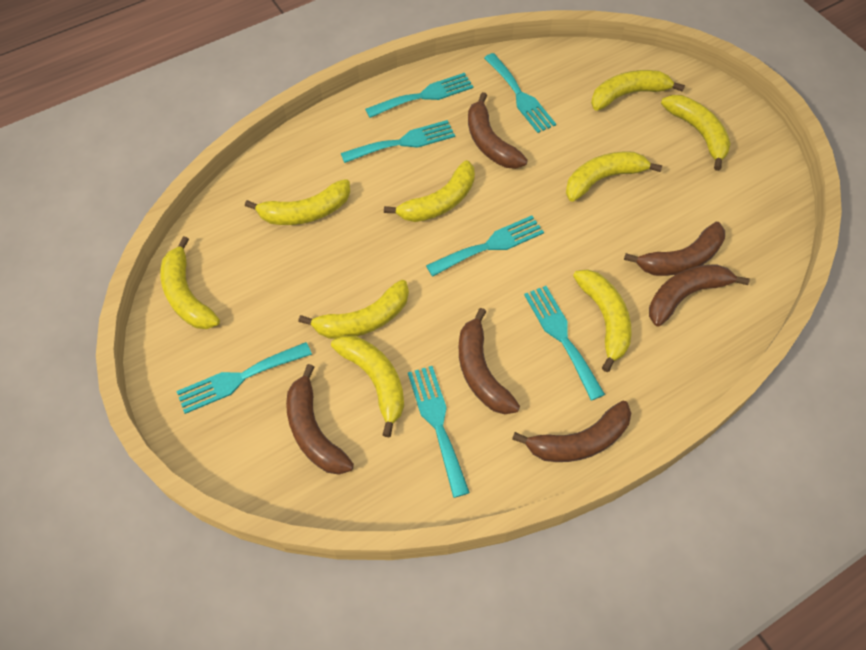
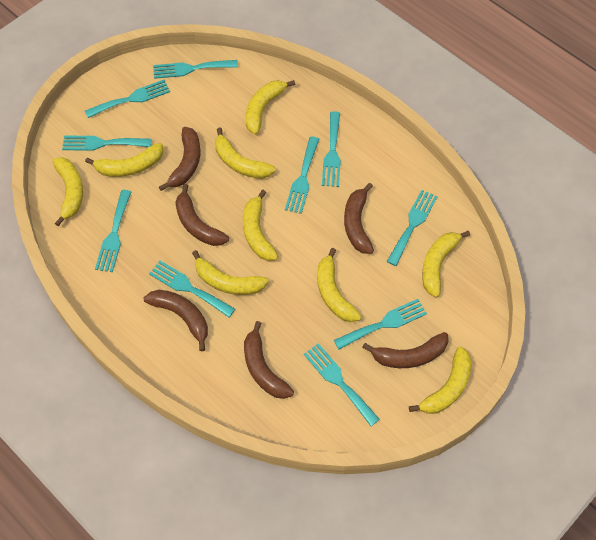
turquoise fork: 7 -> 10

